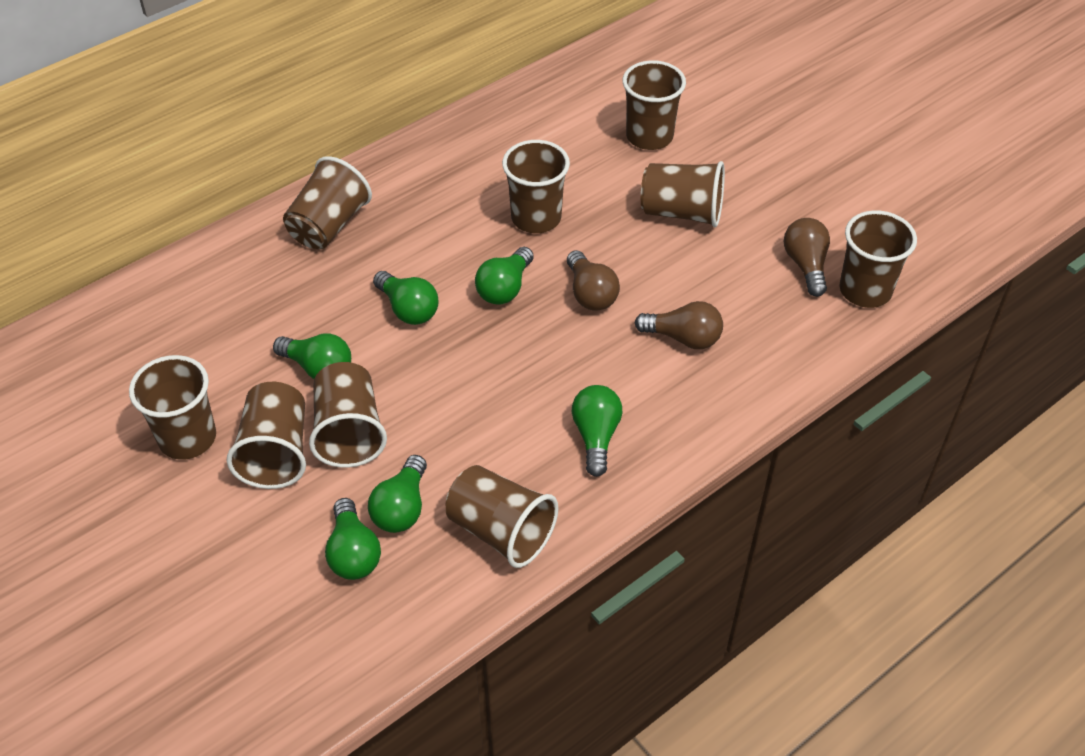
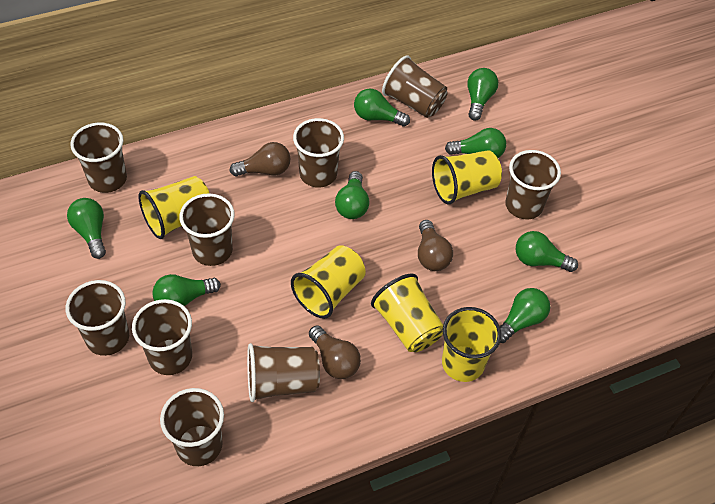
green light bulb: 6 -> 8
yellow cup: 0 -> 5

